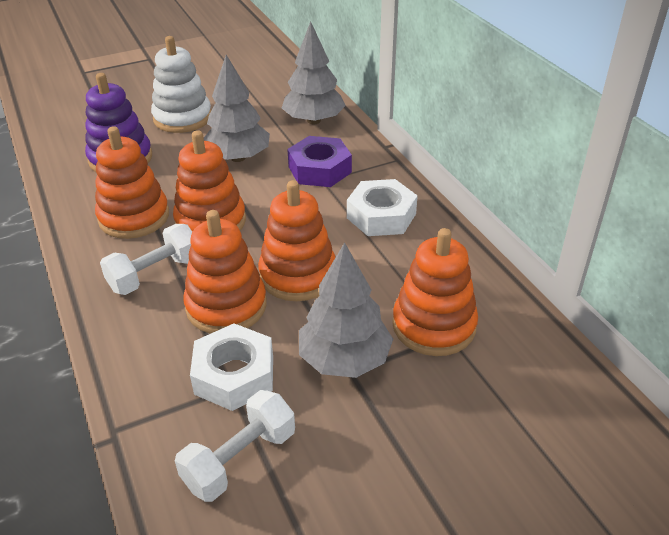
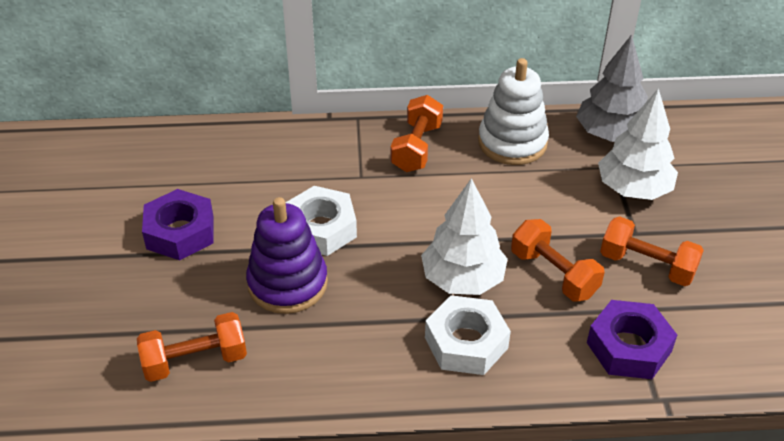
grey tree: 3 -> 1
orange dumbbell: 0 -> 4
orange stacking toy: 5 -> 0
purple nut: 1 -> 2
white dumbbell: 2 -> 0
white tree: 0 -> 2

